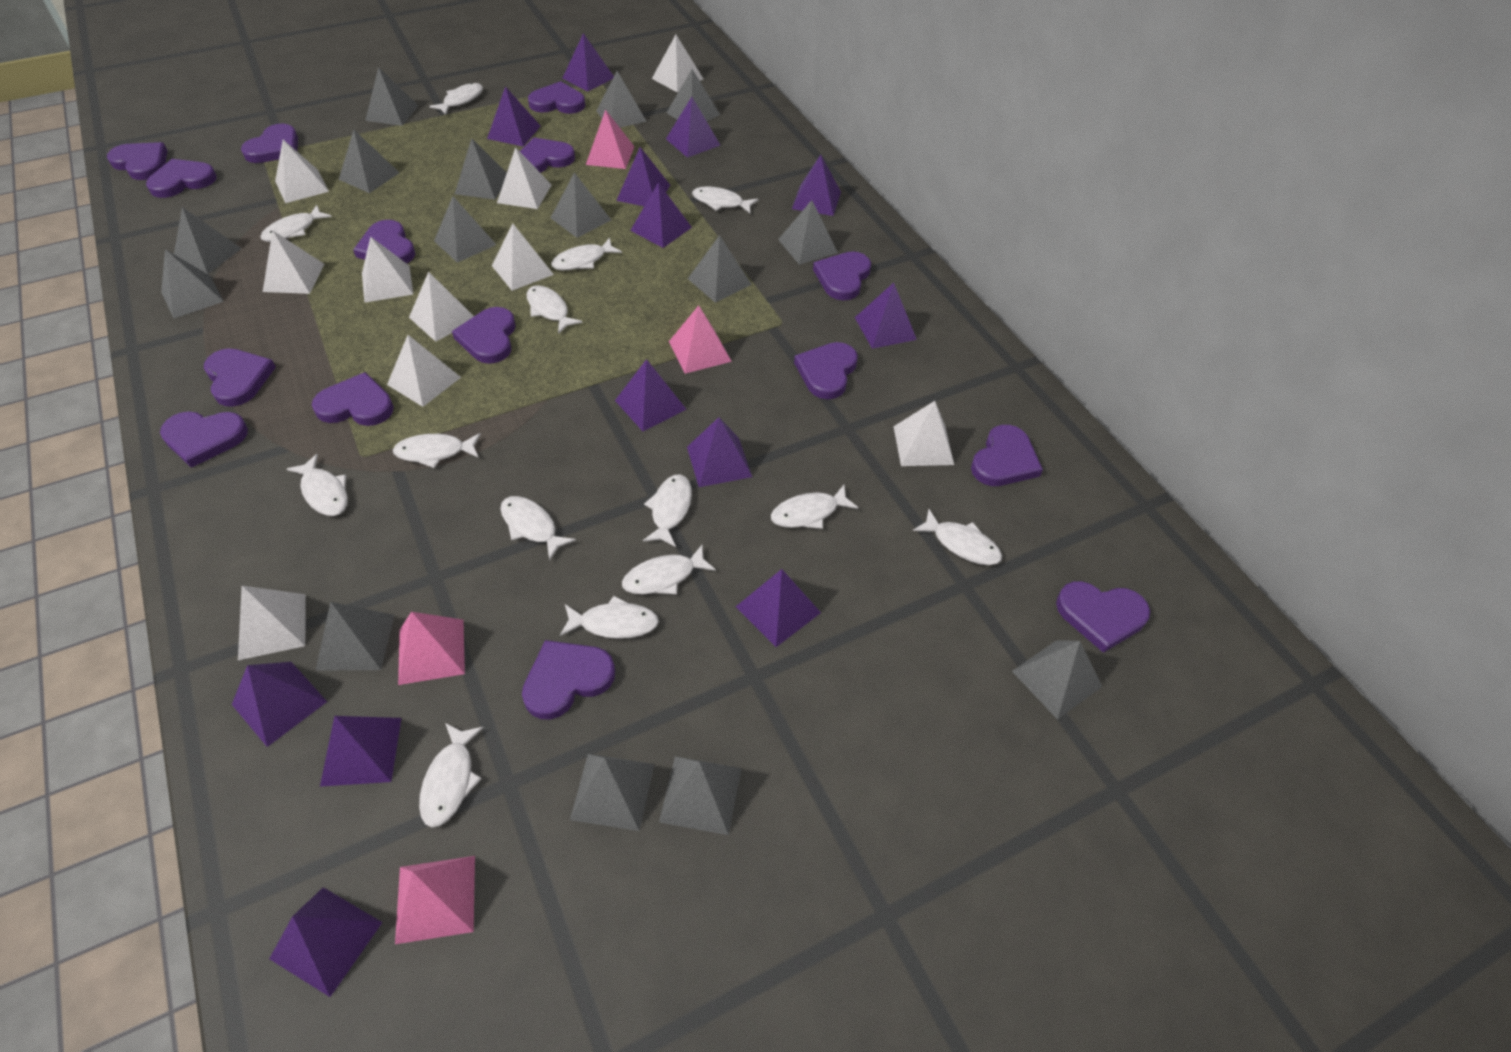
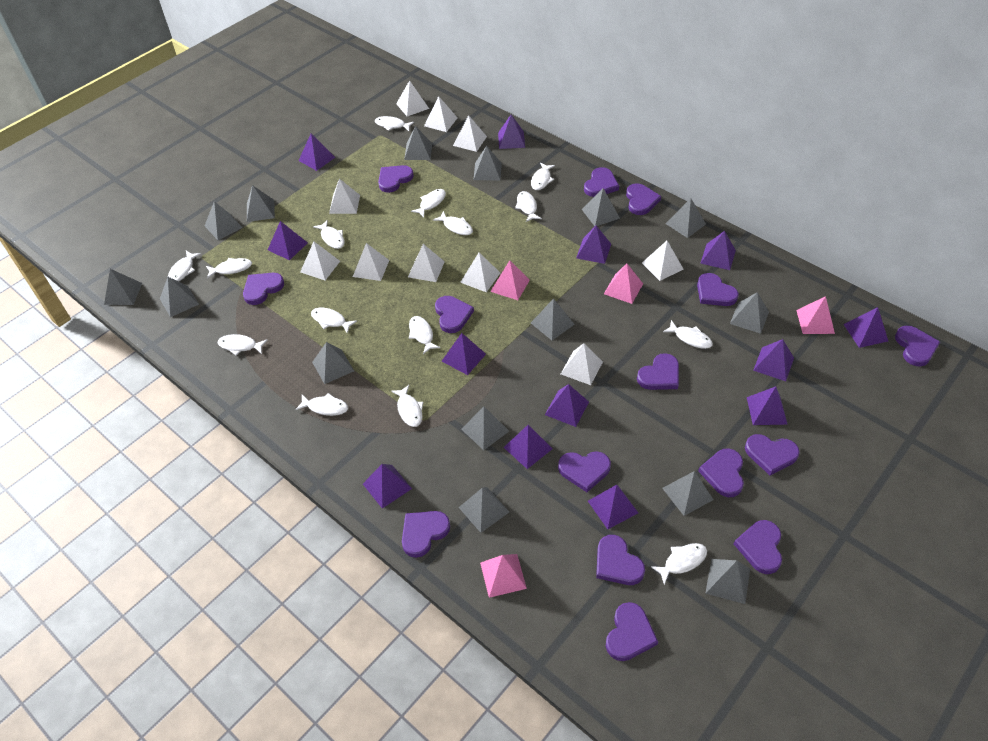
white fish: 14 -> 15

